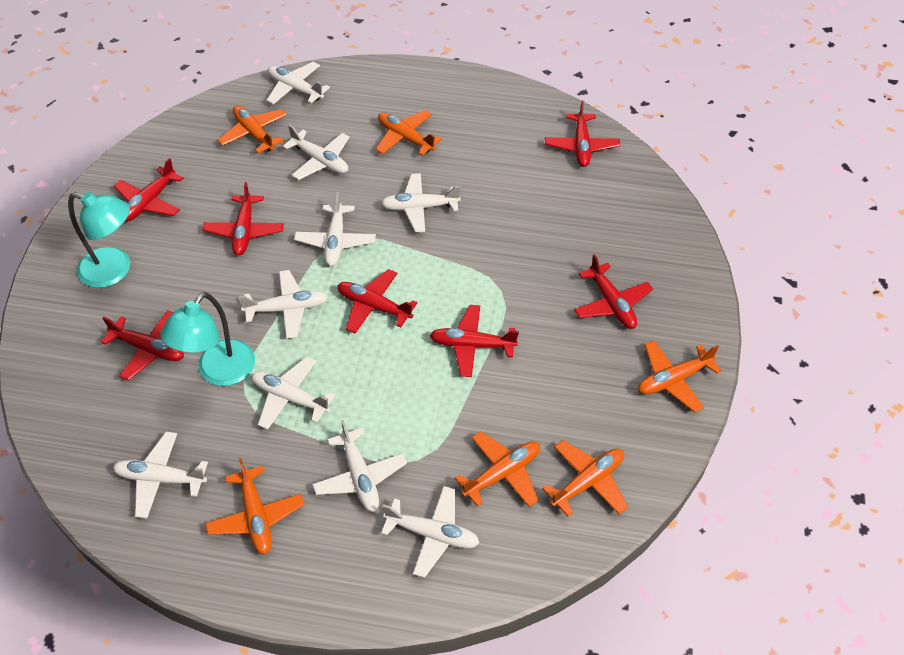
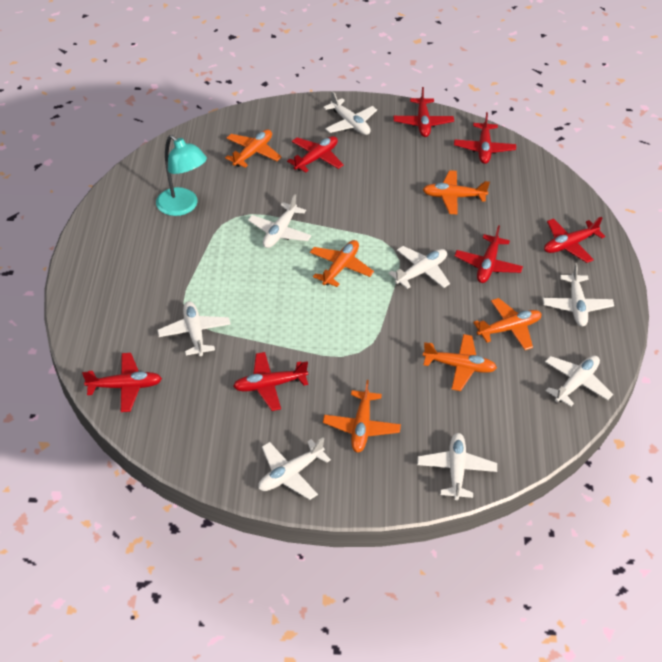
turquoise lamp: 2 -> 1
white plane: 9 -> 8

